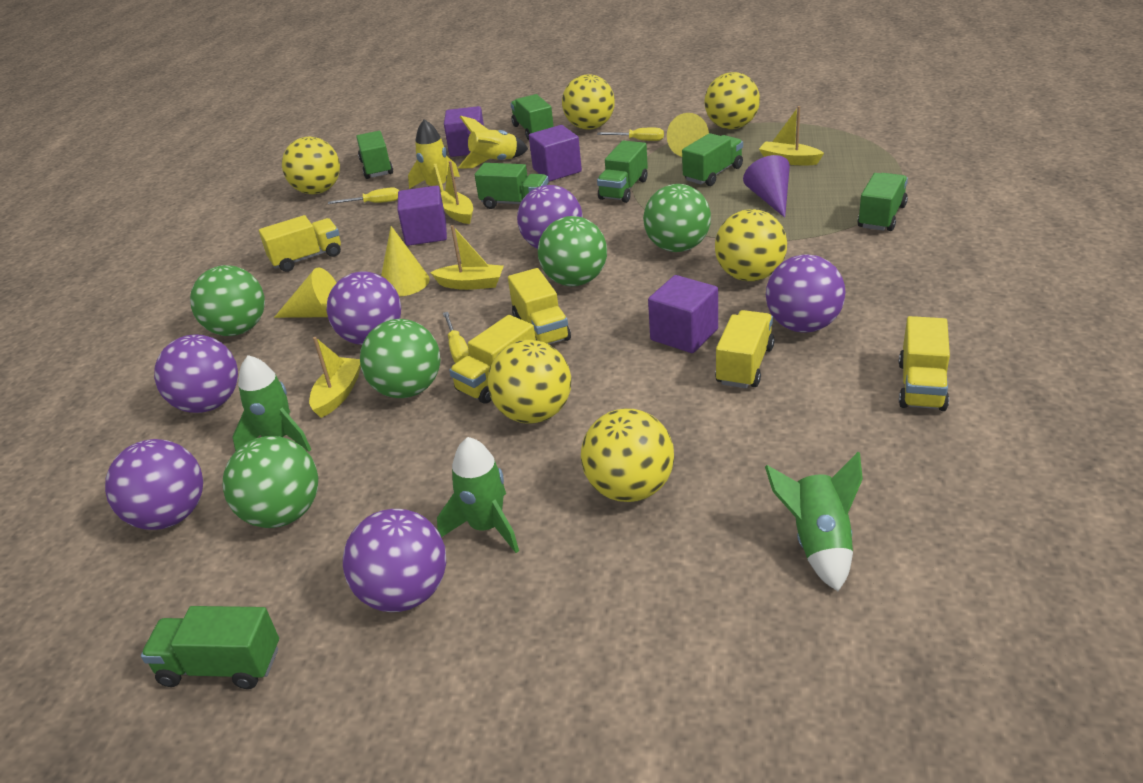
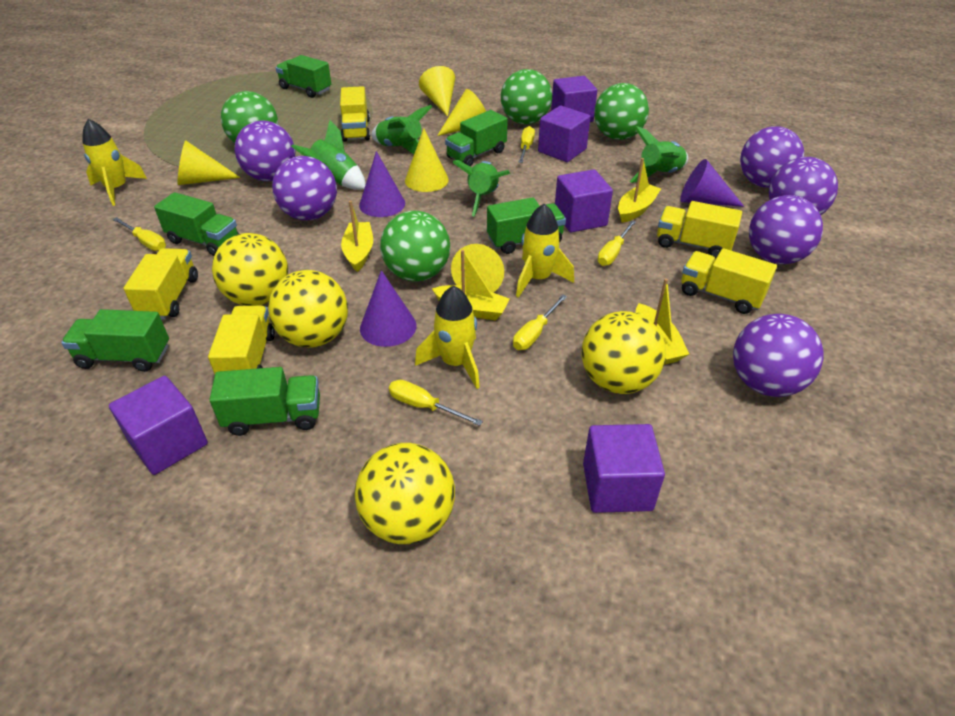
green ball: 5 -> 4
green rocket: 3 -> 4
green truck: 7 -> 6
purple cone: 1 -> 3
purple cube: 4 -> 5
yellow ball: 6 -> 4
yellow cone: 3 -> 5
yellow rocket: 2 -> 3
yellow screwdriver: 3 -> 5

